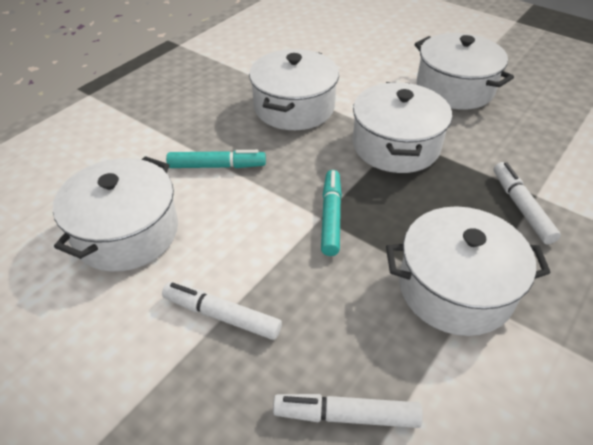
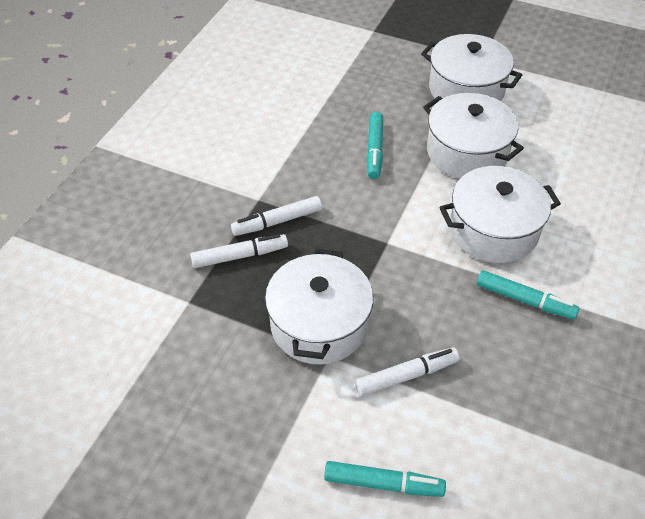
turquoise marker: 2 -> 3
white pot: 5 -> 4

